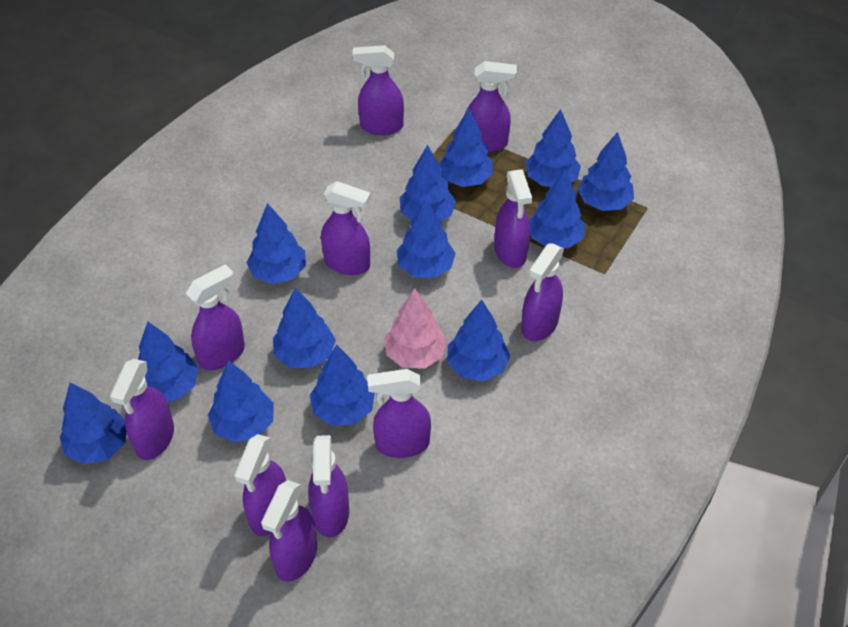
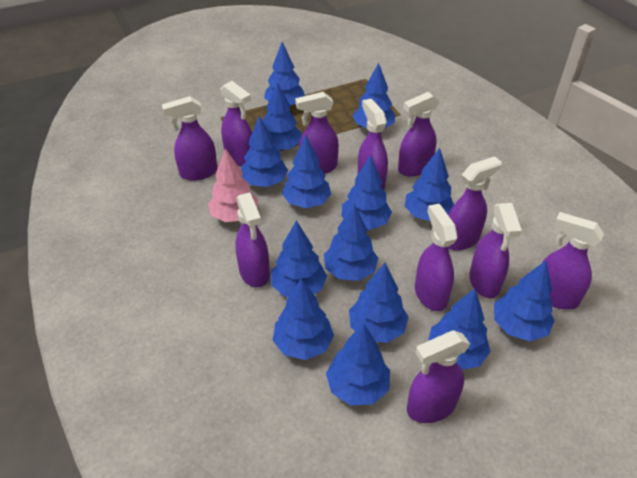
blue tree: 13 -> 14

